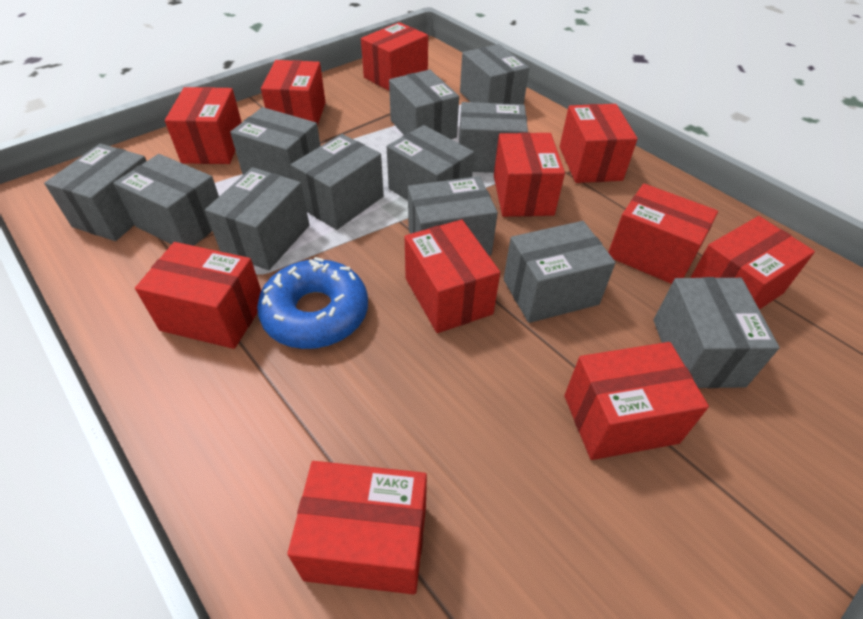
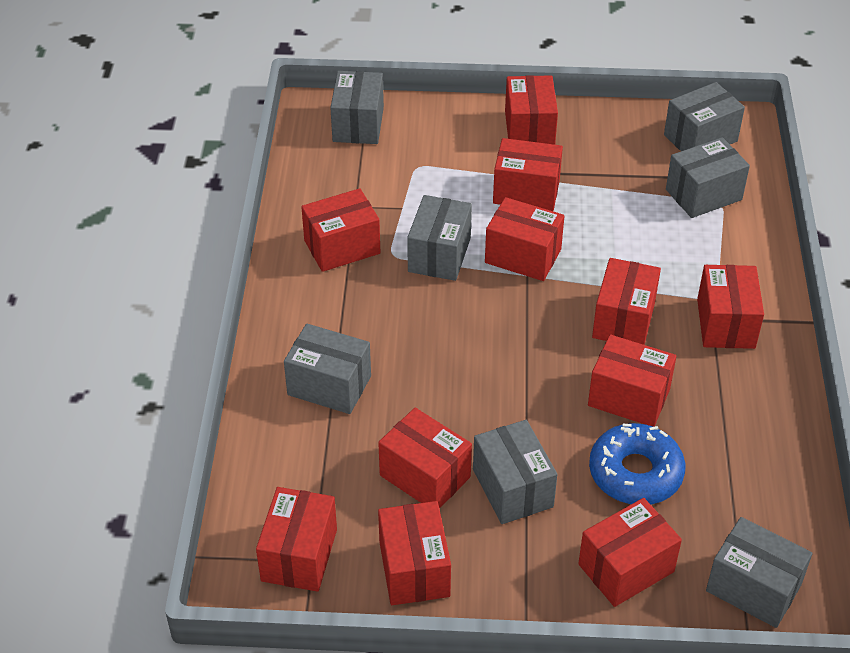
grey box: 12 -> 7

